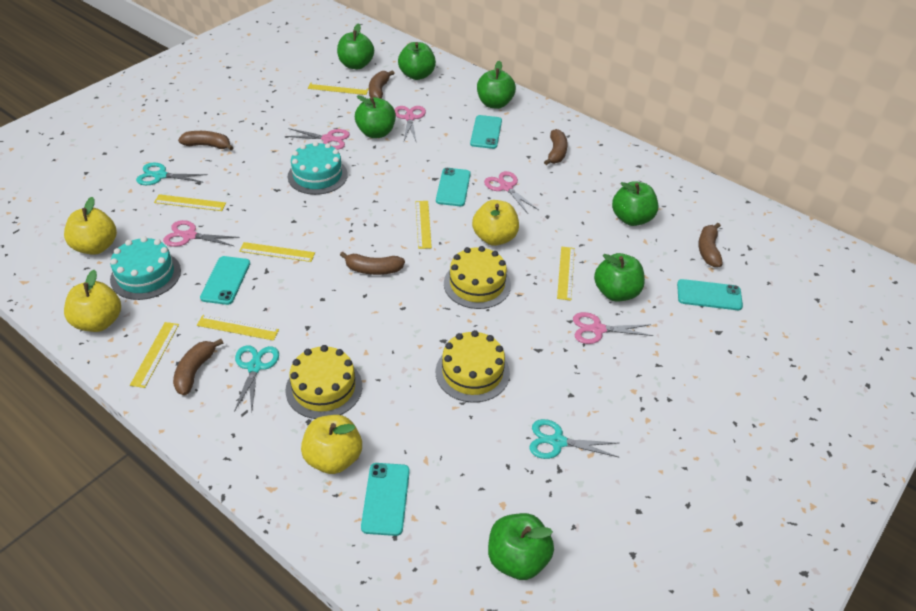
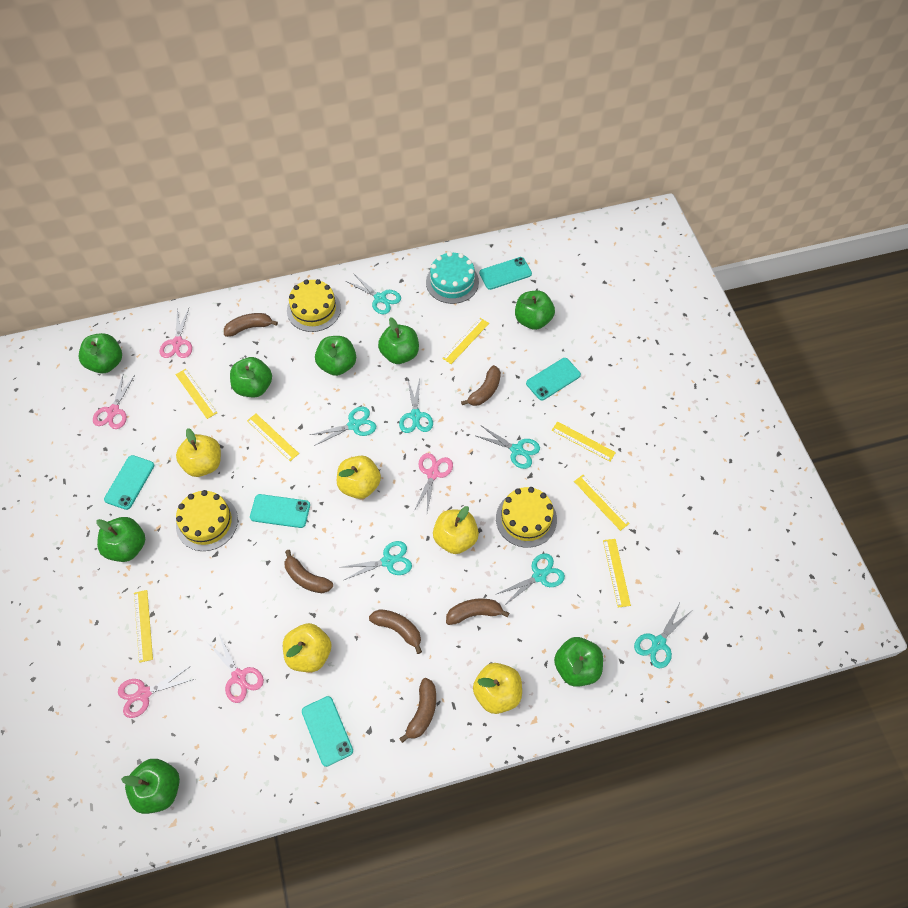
green apple: 7 -> 8
turquoise cake: 2 -> 1
turquoise scissors: 3 -> 7
yellow apple: 4 -> 5

